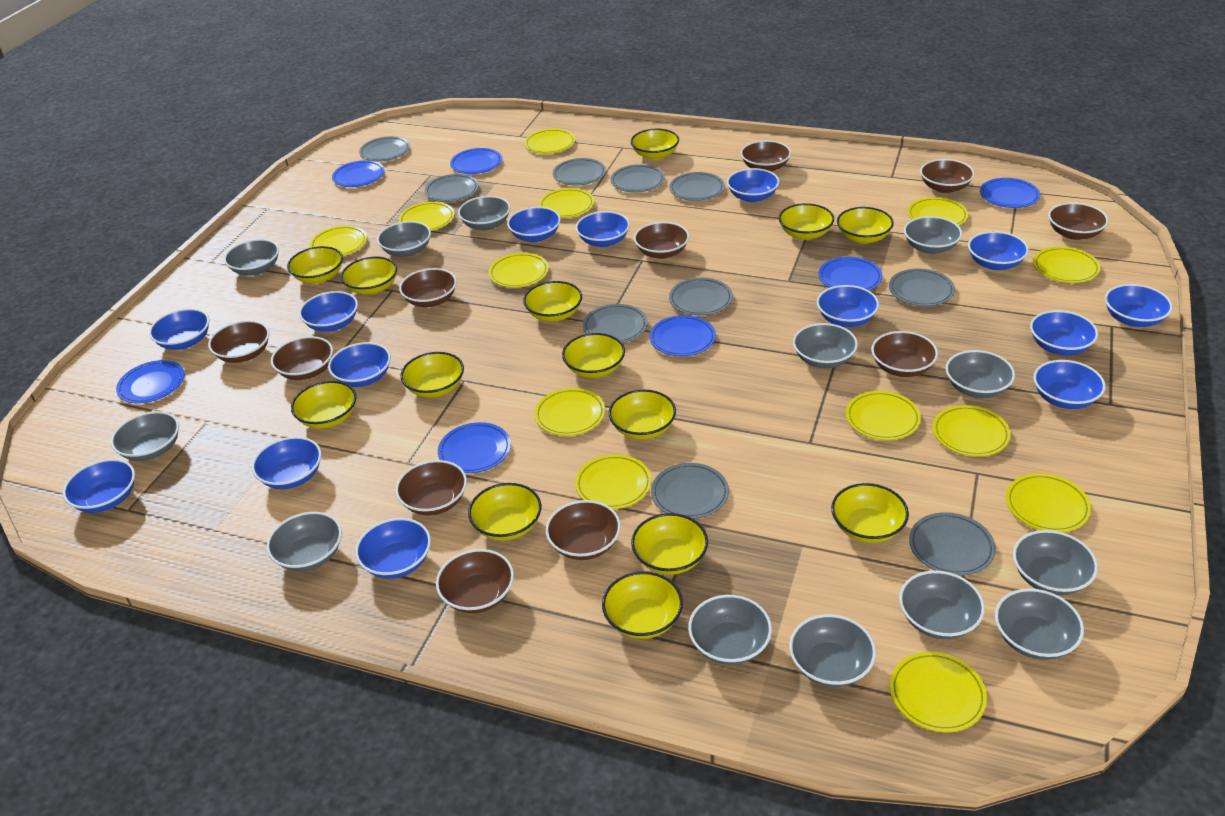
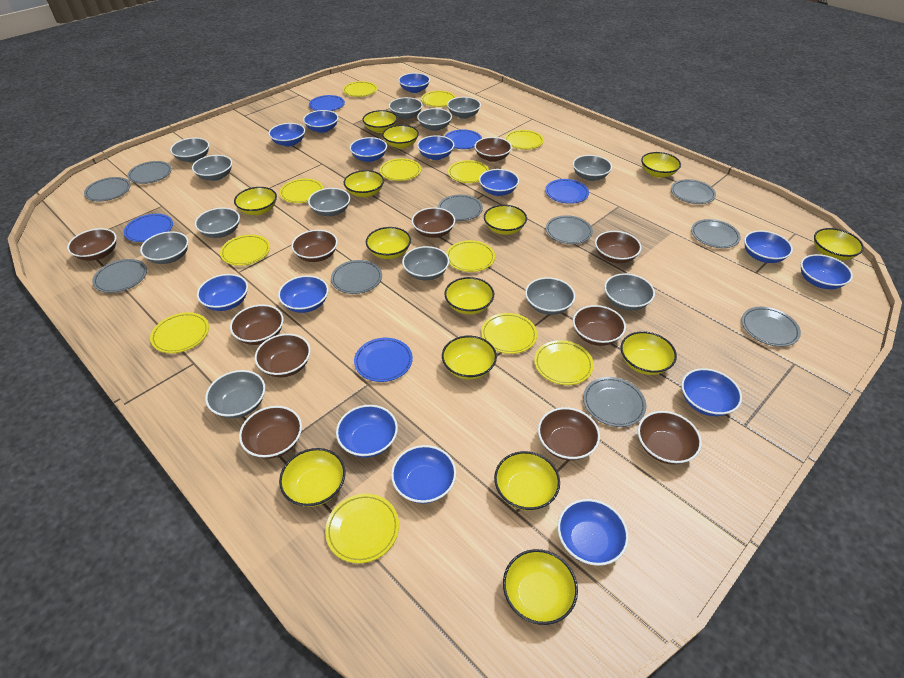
blue plate: 7 -> 5
yellow plate: 13 -> 12

